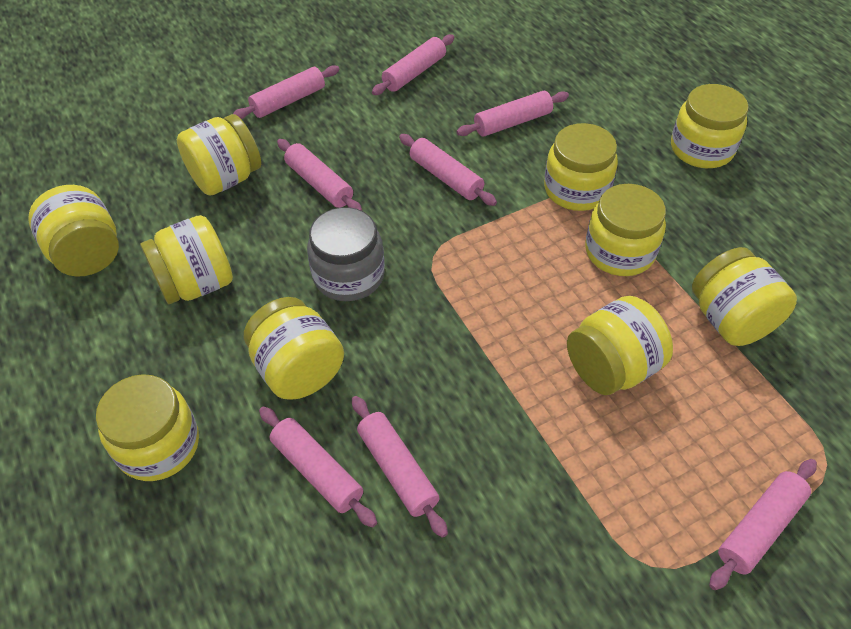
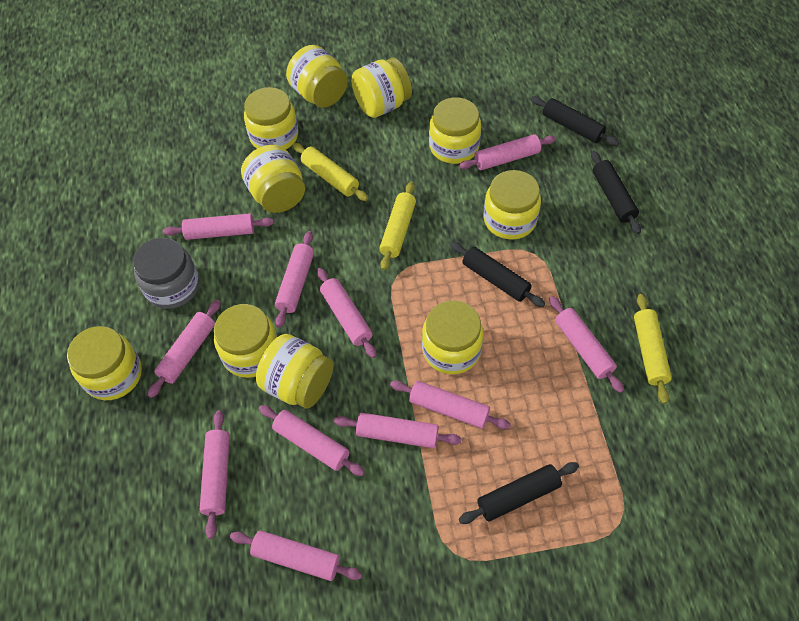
black rolling pin: 0 -> 4
pink rolling pin: 8 -> 11
yellow rolling pin: 0 -> 3

